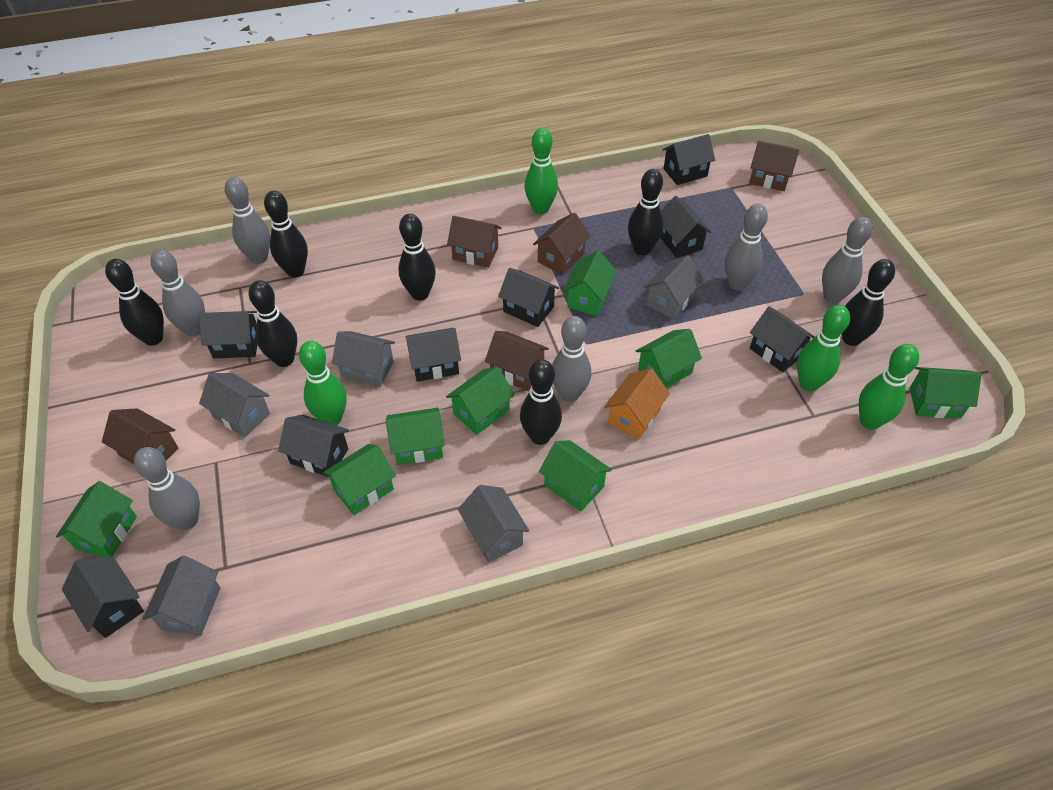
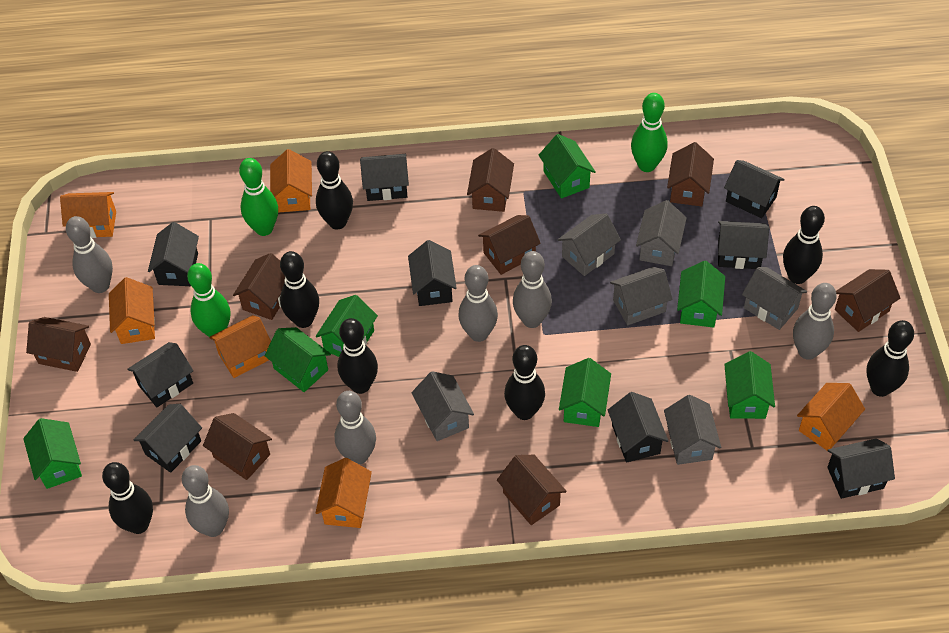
black house: 8 -> 9
brown house: 5 -> 8
green bowling pin: 4 -> 3
green house: 8 -> 7
grey house: 5 -> 6
orange house: 1 -> 6

